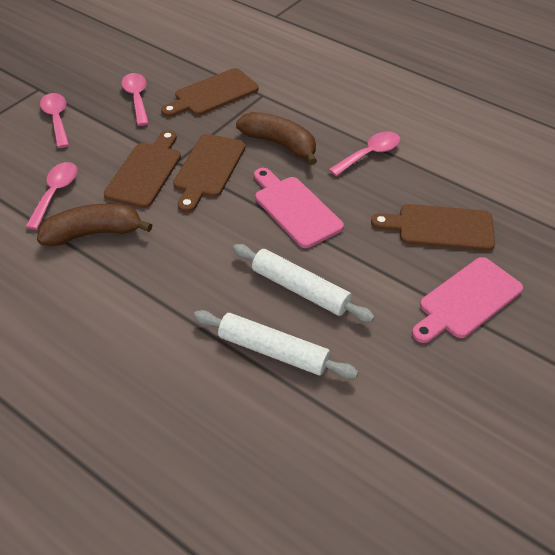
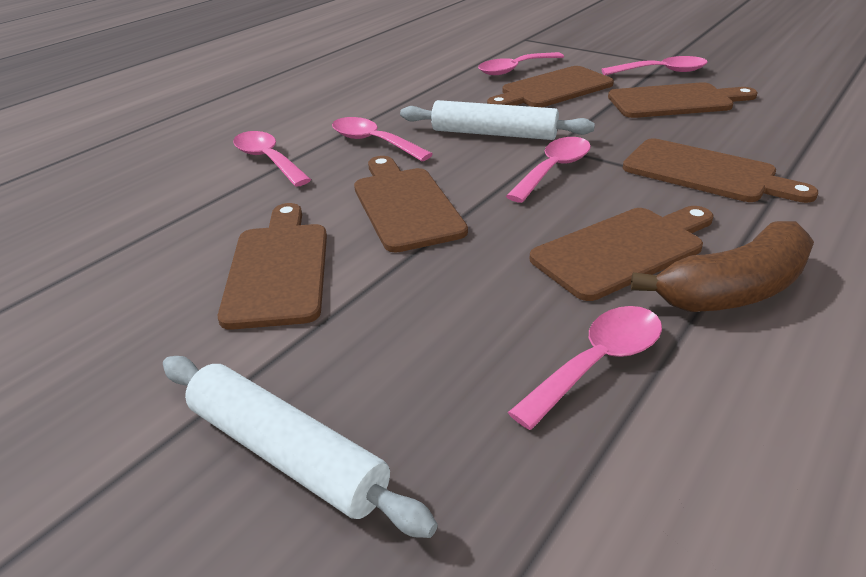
brown banana: 2 -> 1
brown cutting board: 4 -> 6
pink cutting board: 2 -> 0
pink spoon: 4 -> 6

